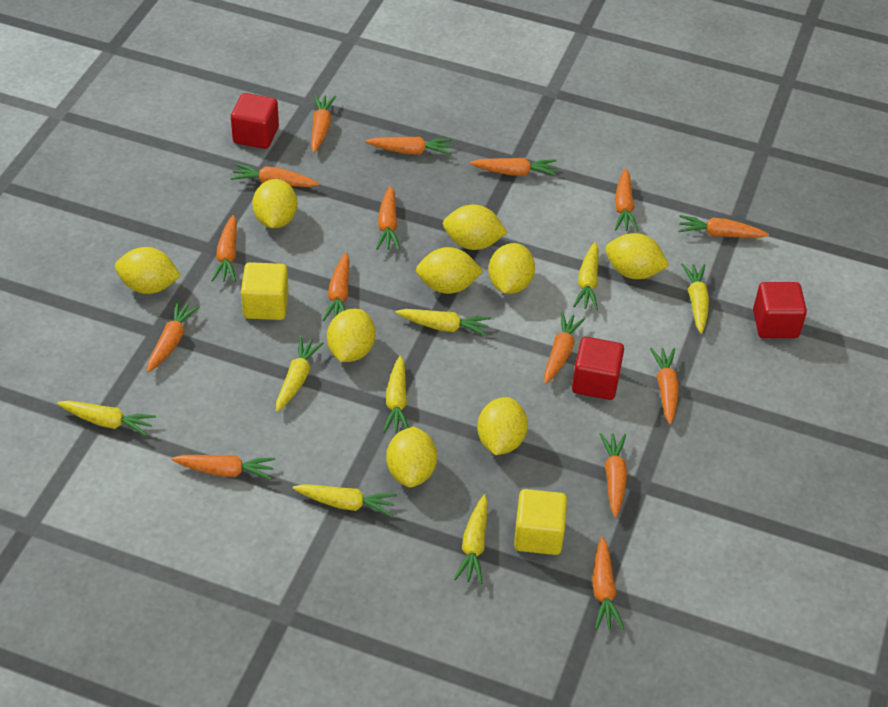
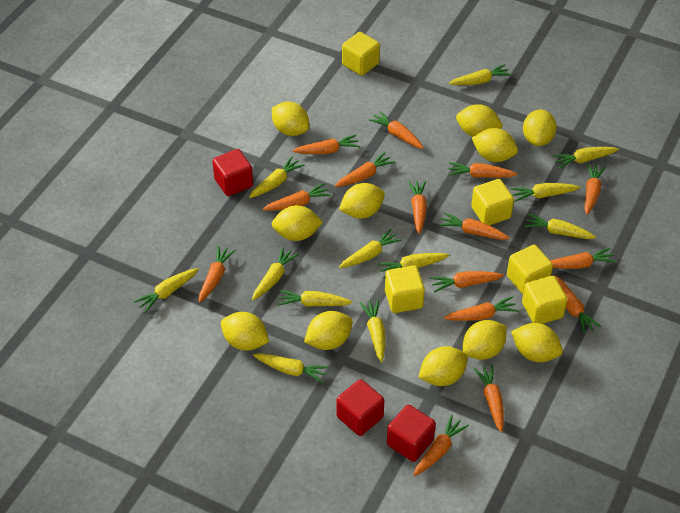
yellow carrot: 8 -> 12
yellow cube: 2 -> 5
yellow lemon: 9 -> 11

